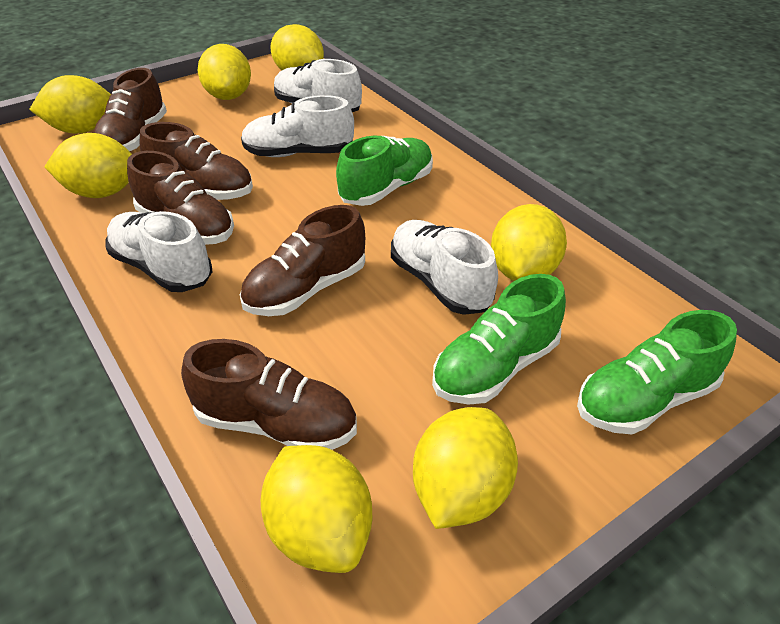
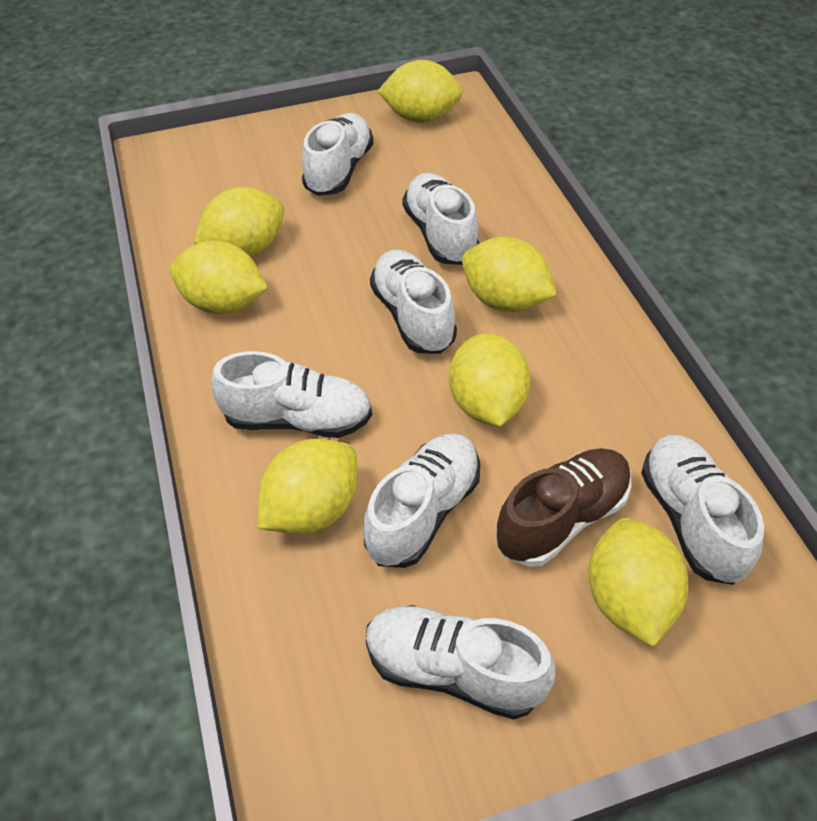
brown shoe: 5 -> 1
green shoe: 3 -> 0
white shoe: 4 -> 7

